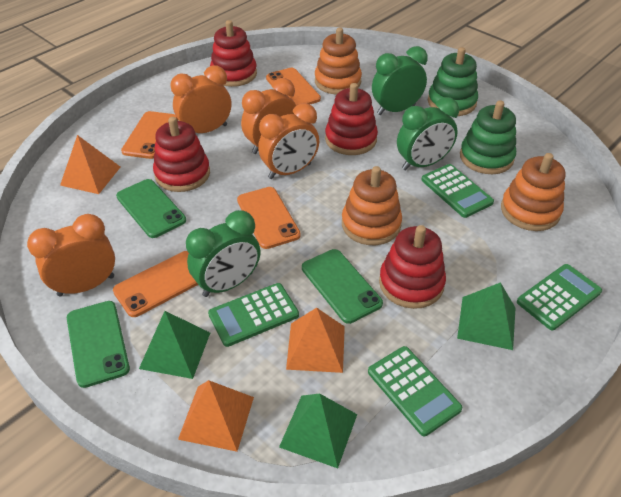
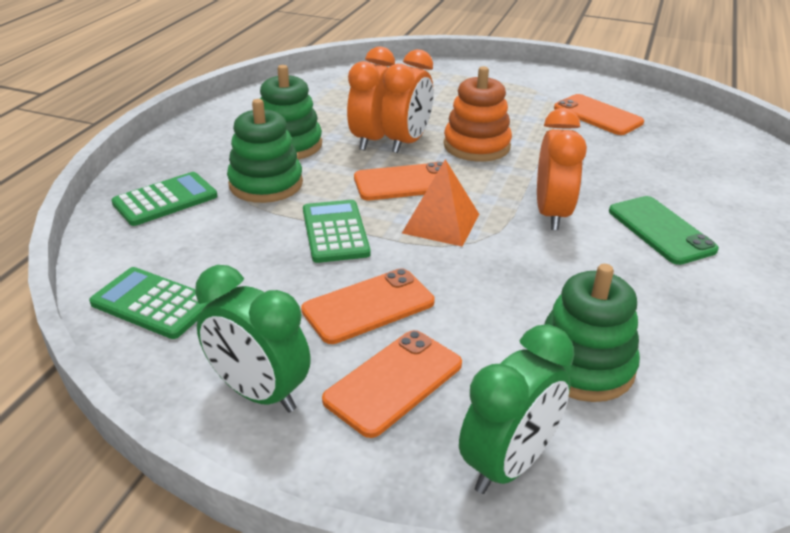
green calculator: 4 -> 3
green clock: 3 -> 2
green phone: 3 -> 1
green pyramid: 3 -> 0
green stacking toy: 2 -> 3
orange clock: 4 -> 3
orange pyramid: 3 -> 1
orange stacking toy: 3 -> 1
red stacking toy: 4 -> 0

